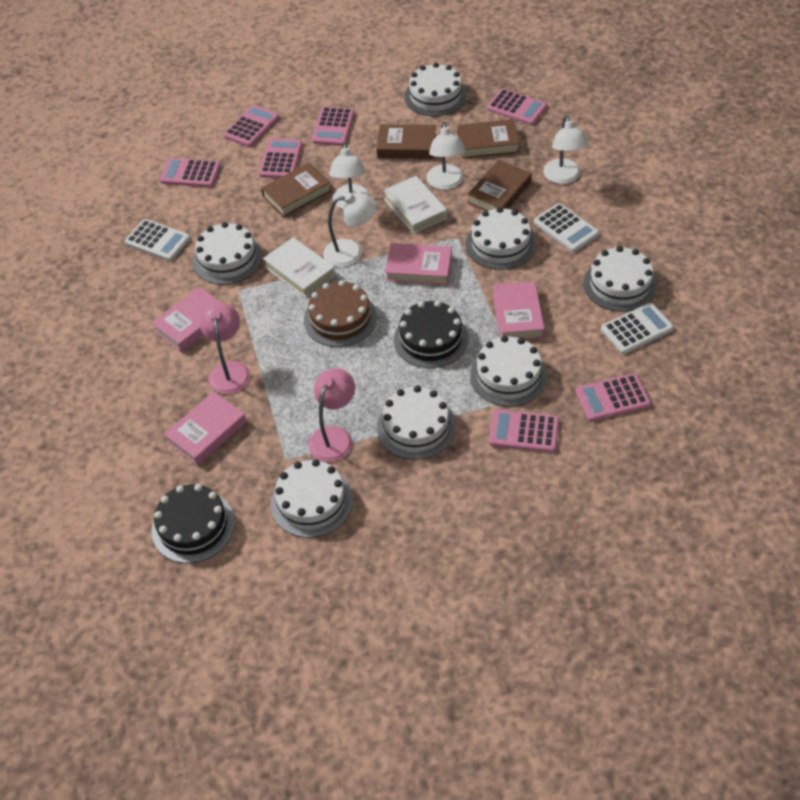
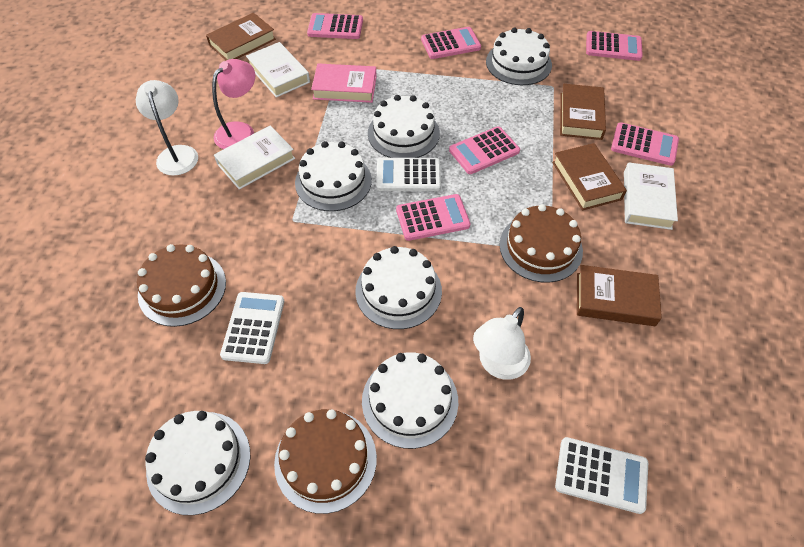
black cake: 2 -> 0
brown cake: 1 -> 3
pink book: 4 -> 1
pink calculator: 7 -> 6
pink lamp: 2 -> 1
white book: 2 -> 3
white cake: 7 -> 6
white lamp: 4 -> 2

